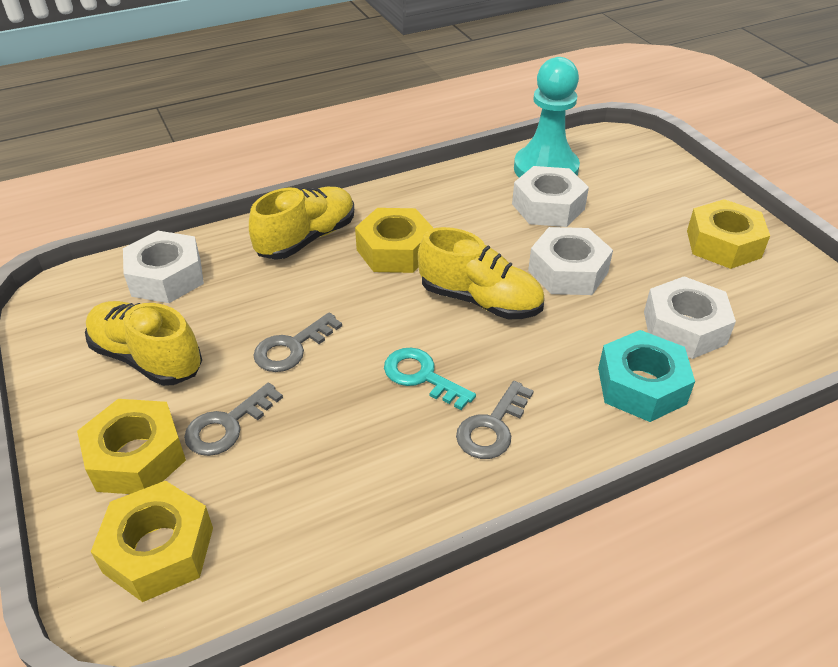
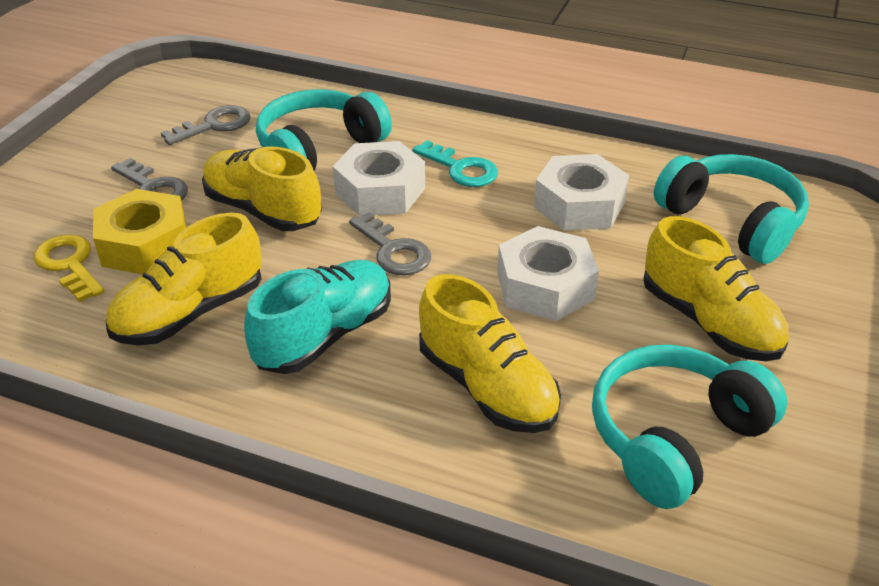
turquoise headphones: 0 -> 3
turquoise nut: 1 -> 0
turquoise pawn: 1 -> 0
turquoise shoe: 0 -> 1
white nut: 4 -> 3
yellow key: 0 -> 1
yellow nut: 4 -> 1
yellow shoe: 3 -> 4

